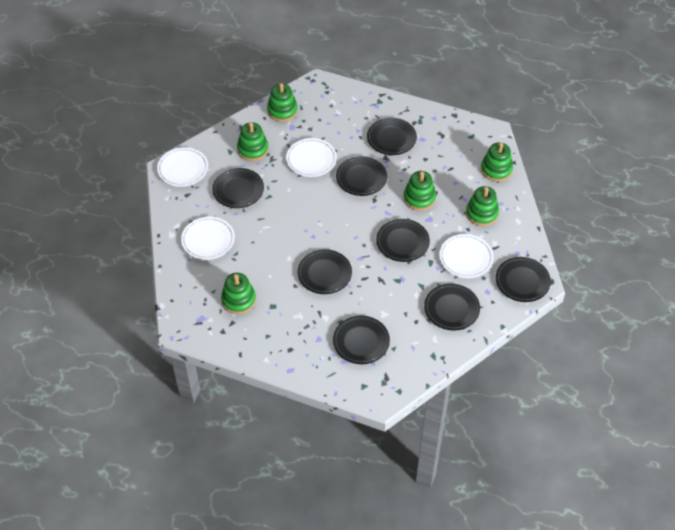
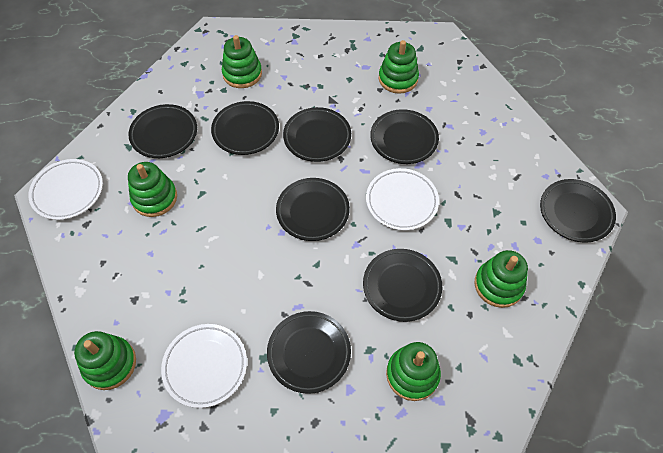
white plate: 4 -> 3

